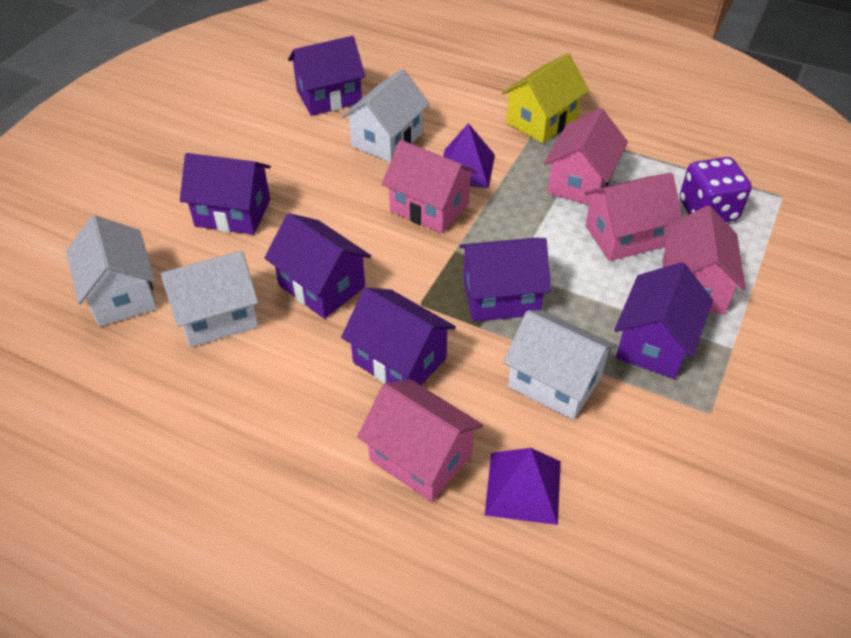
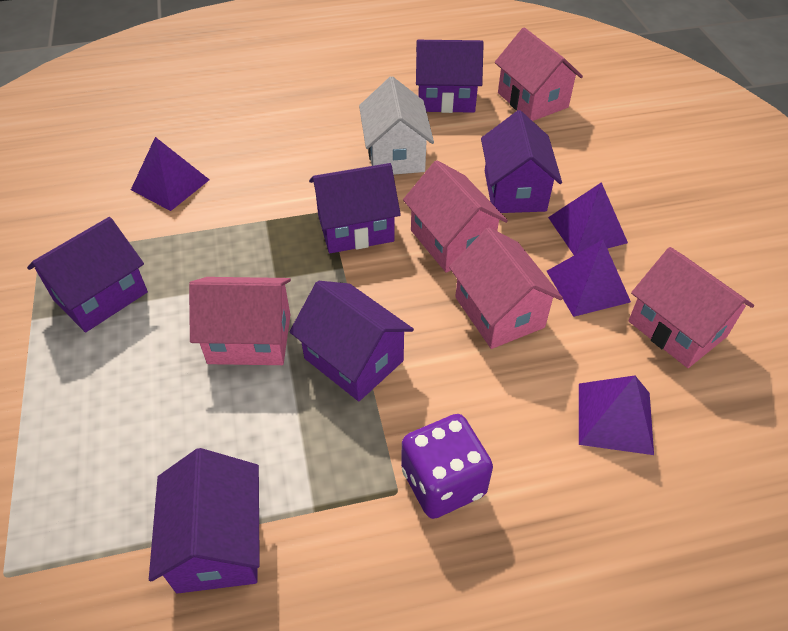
purple pyramid: 2 -> 4
white house: 4 -> 1
yellow house: 1 -> 0

